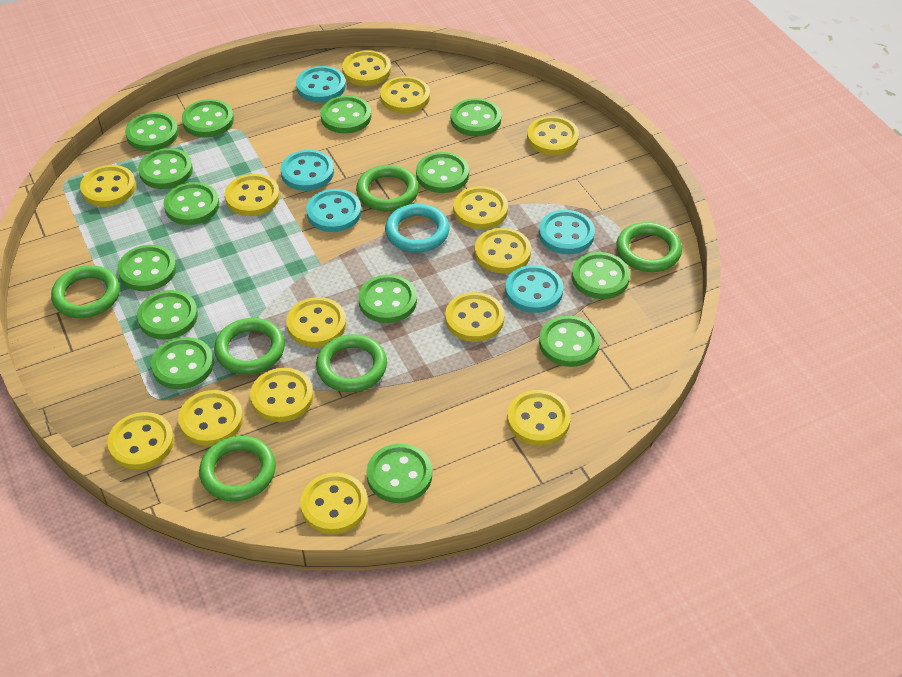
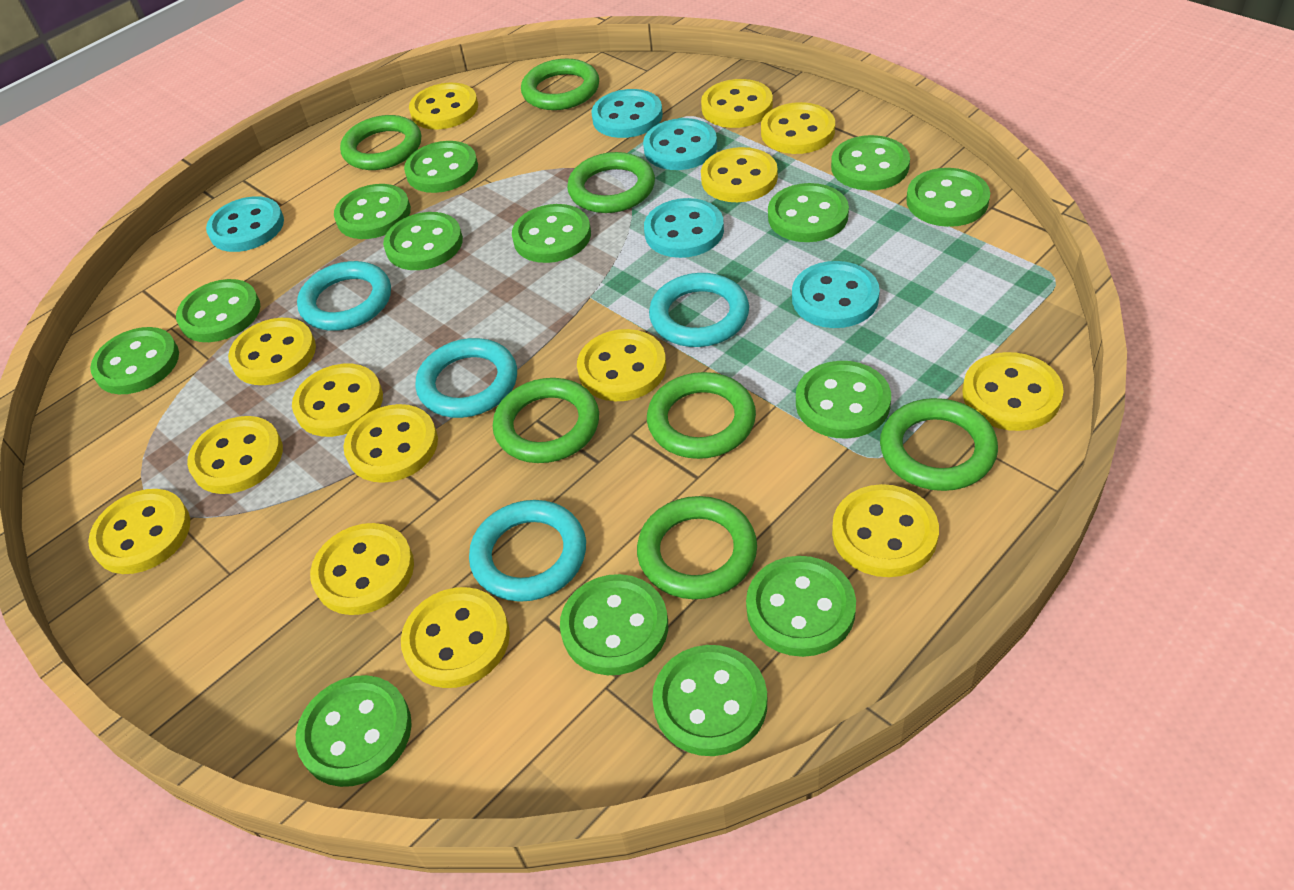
green ring: 6 -> 7
turquoise ring: 1 -> 4

